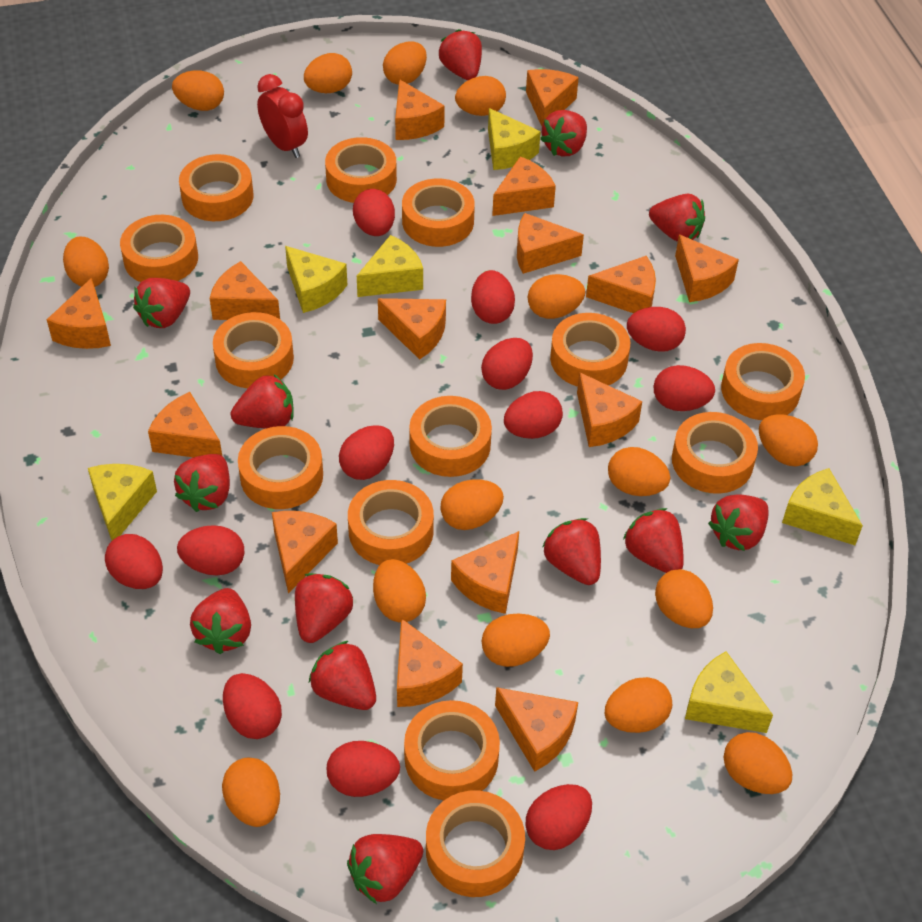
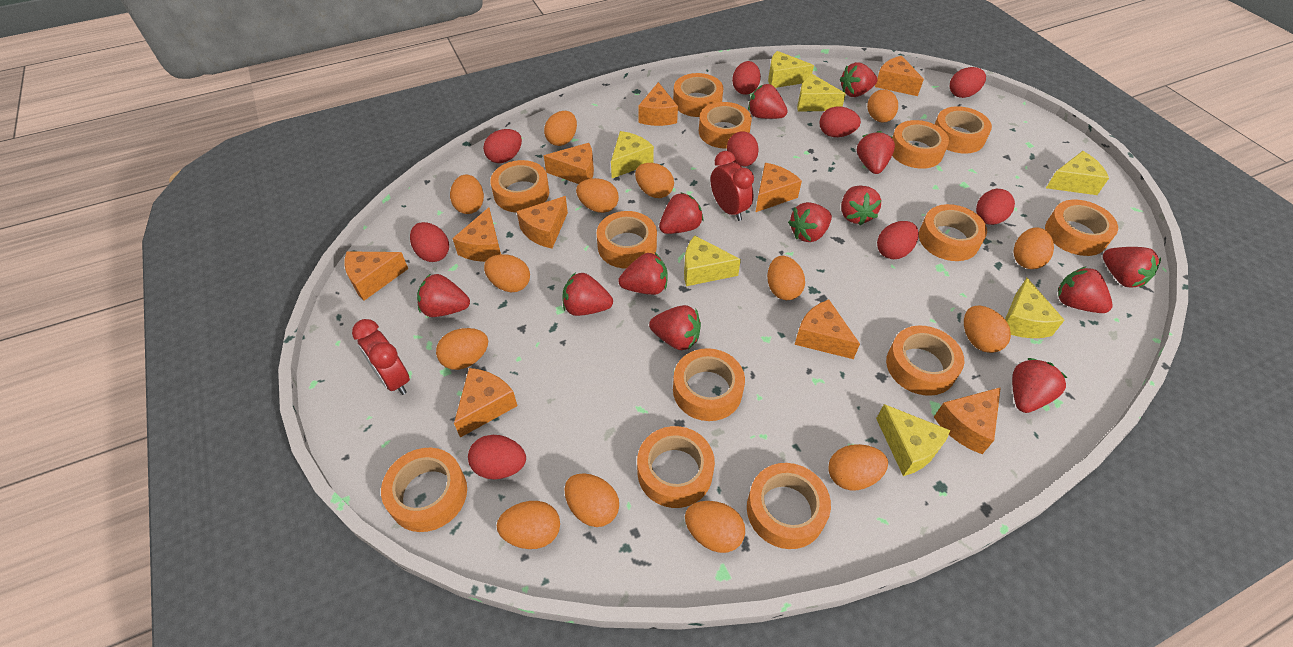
orange cheese: 15 -> 10
orange egg: 15 -> 14
red clock: 1 -> 2
red egg: 12 -> 9
yellow cheese: 6 -> 7

